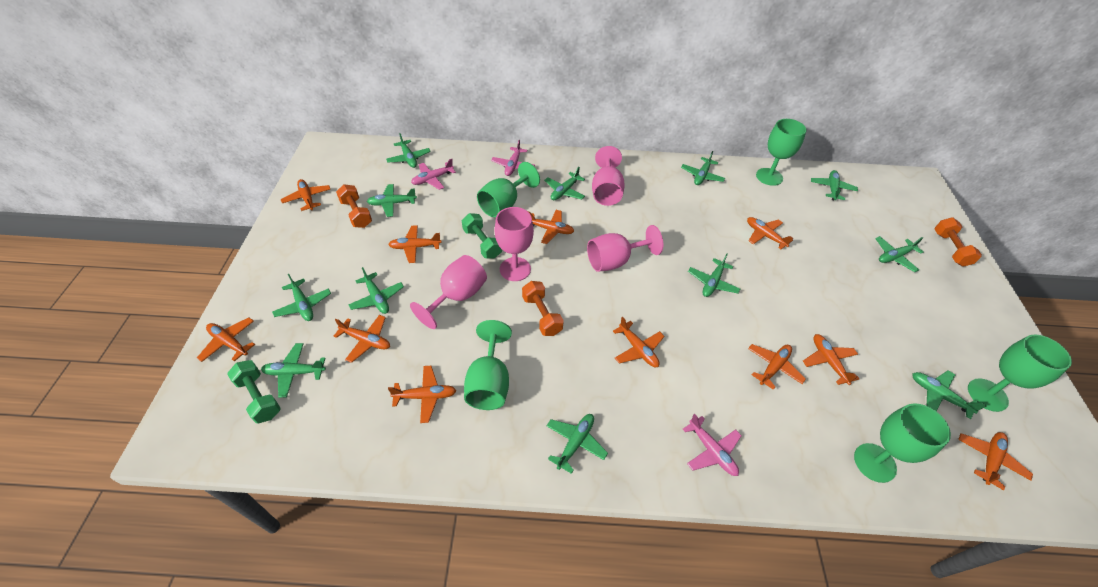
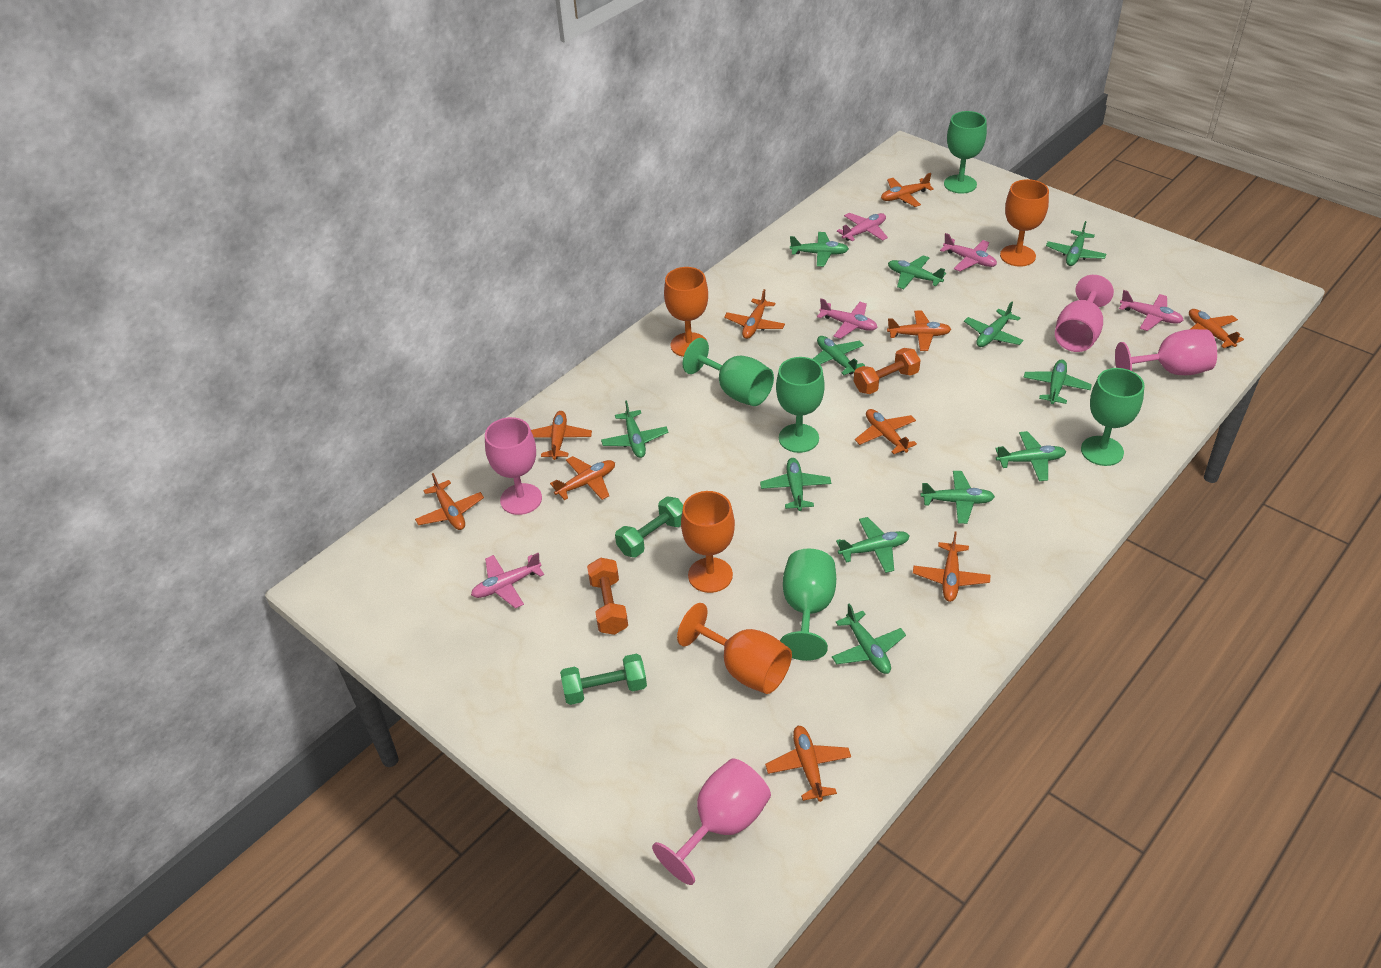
orange dumbbell: 3 -> 2
orange goblet: 0 -> 4
orange plane: 11 -> 10
pink plane: 3 -> 5

